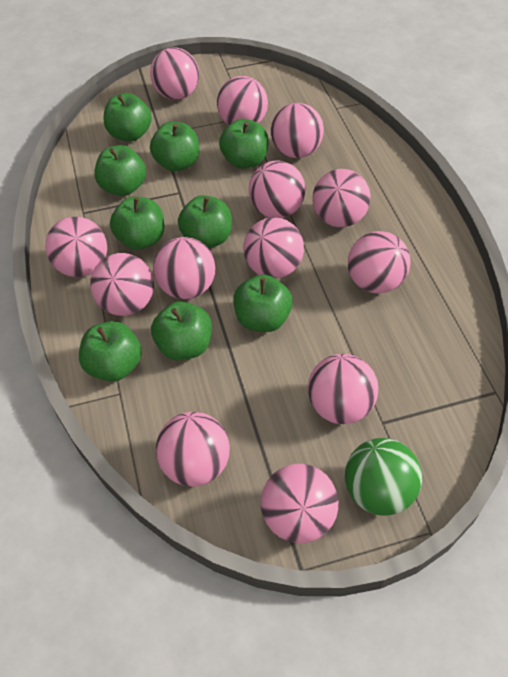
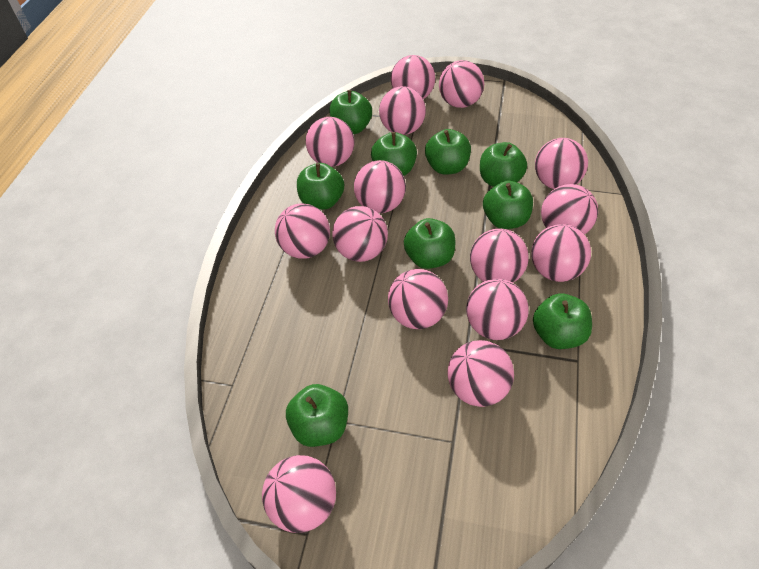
green ball: 1 -> 0
pink ball: 13 -> 15

